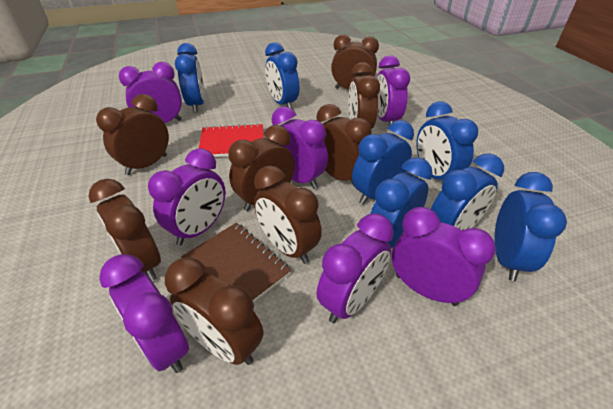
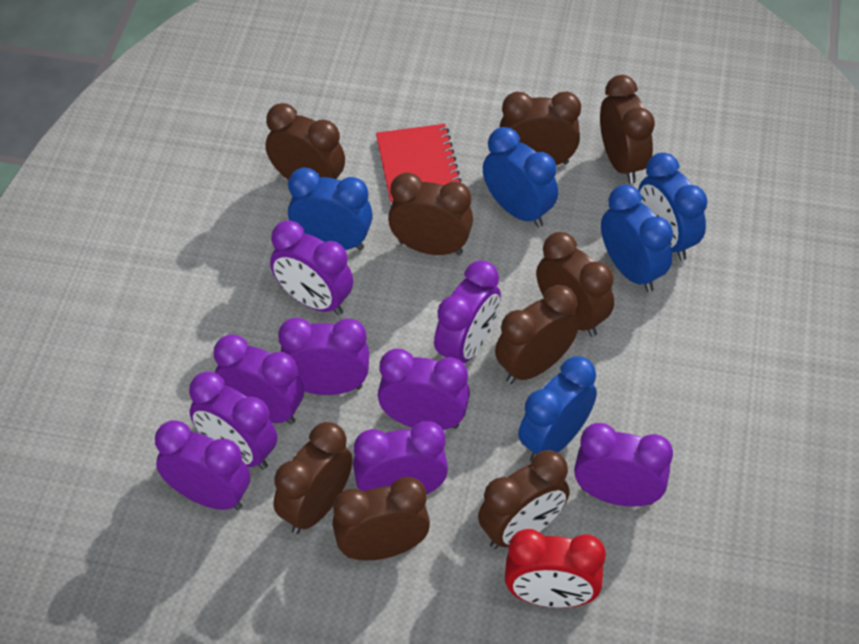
blue clock: 7 -> 5
brown clock: 8 -> 9
brown notebook: 1 -> 0
purple clock: 7 -> 9
red clock: 0 -> 1

